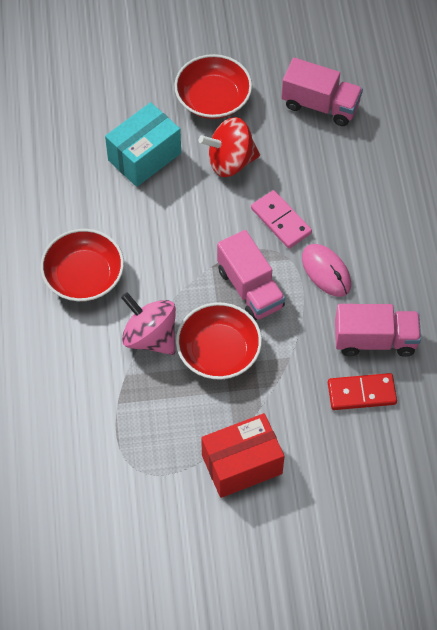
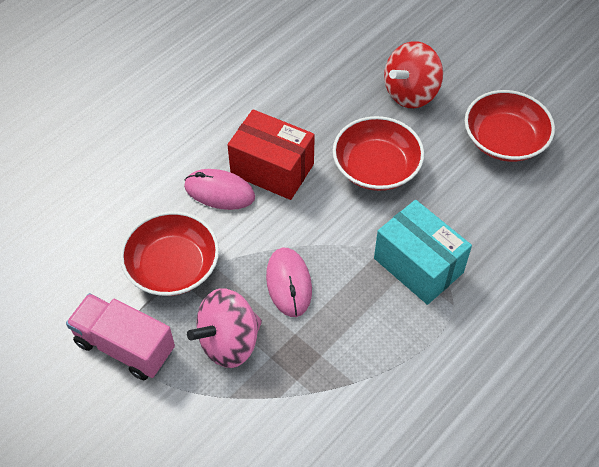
pink domino: 1 -> 0
pink mouse: 1 -> 2
pink truck: 3 -> 1
red domino: 1 -> 0

